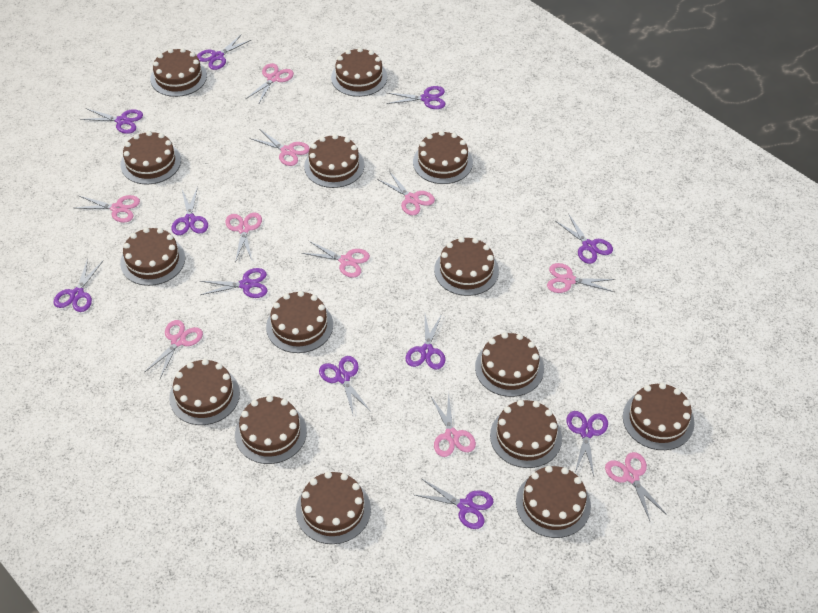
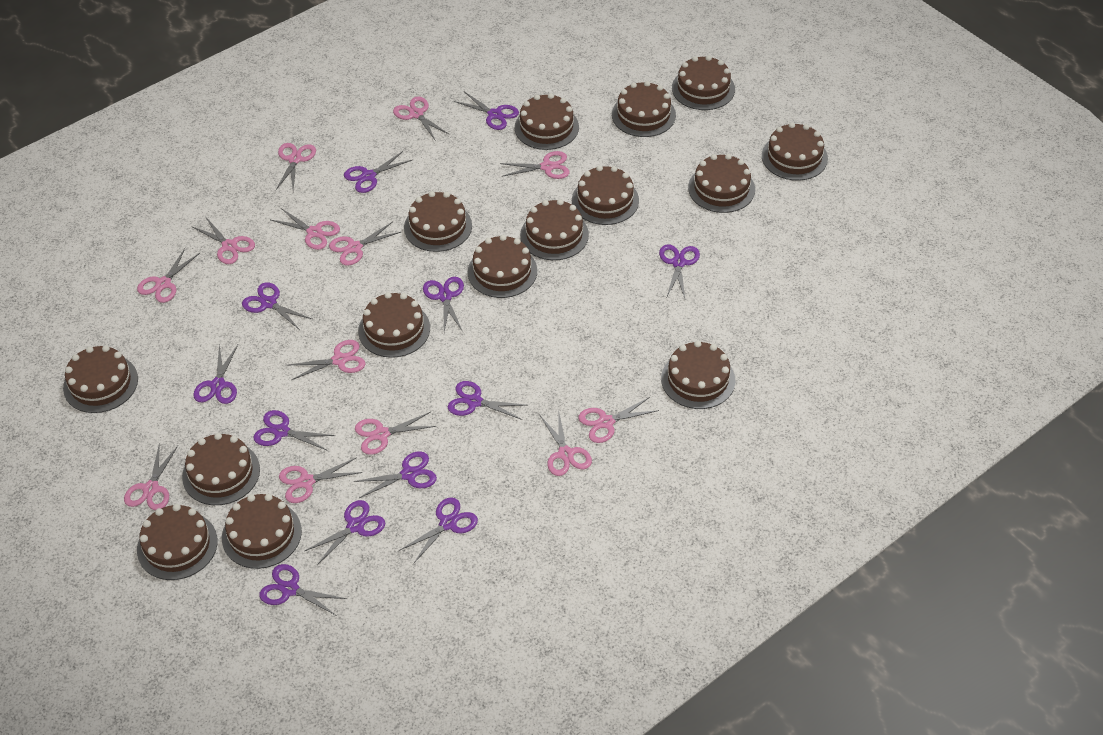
pink scissors: 10 -> 13
purple scissors: 11 -> 12

